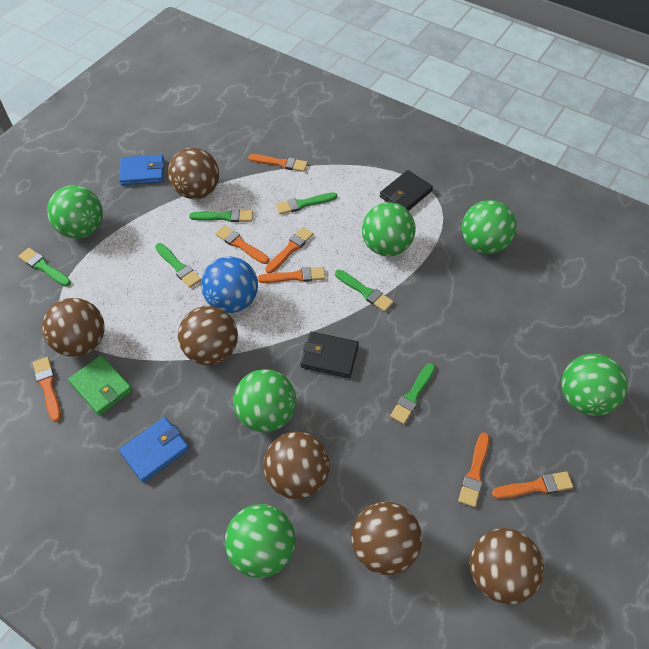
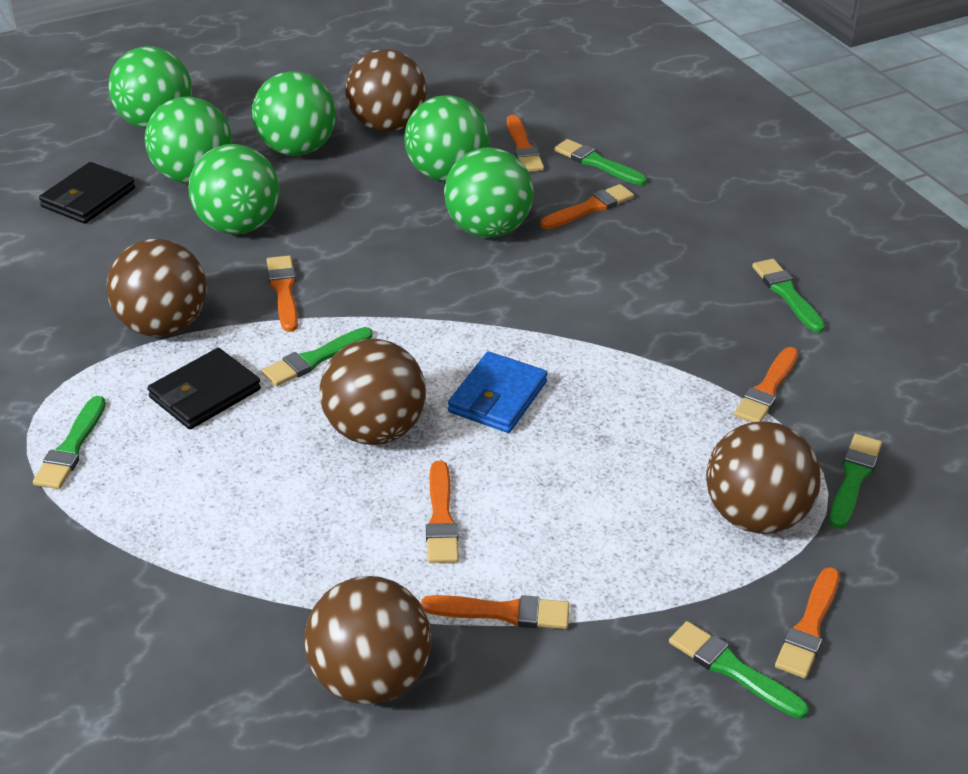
blue ball: 1 -> 0
blue wallet: 2 -> 1
brown ball: 6 -> 5
green wallet: 1 -> 0

